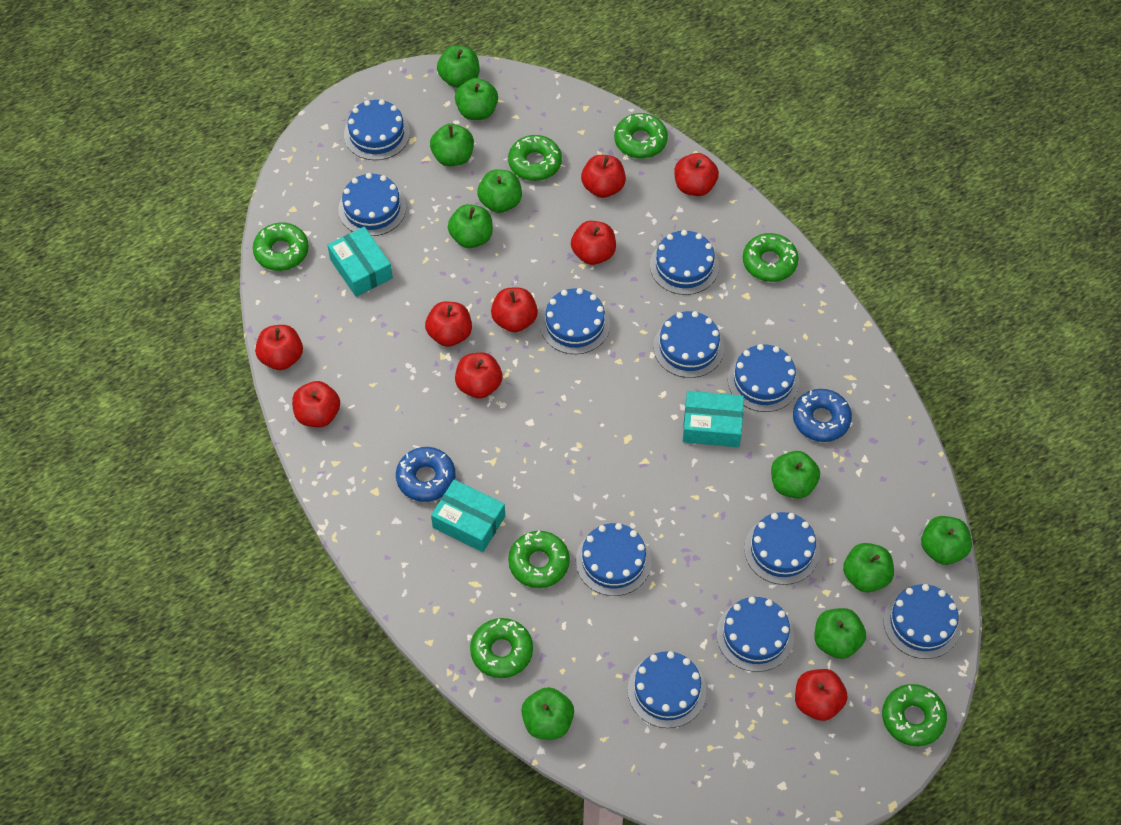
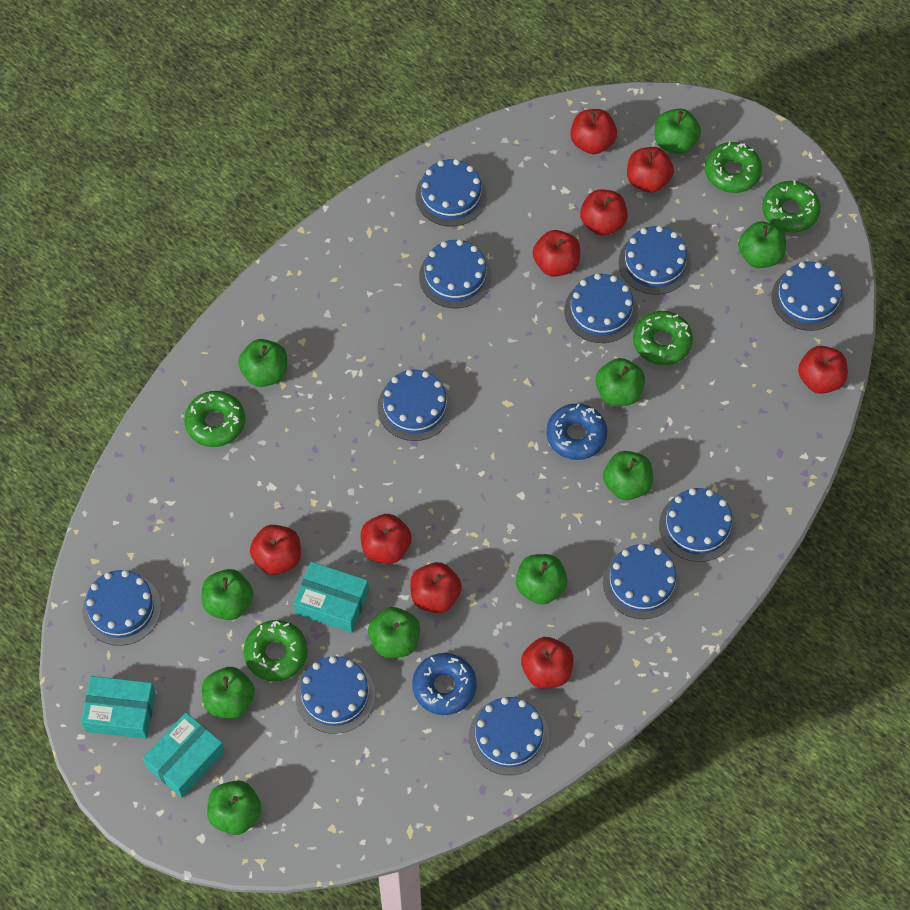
green donut: 7 -> 5

